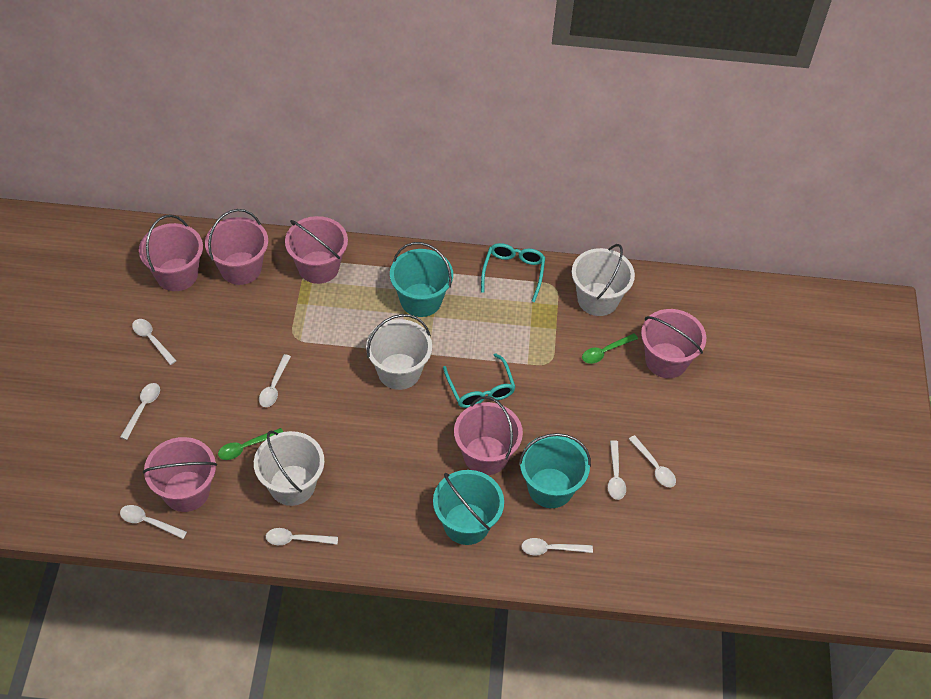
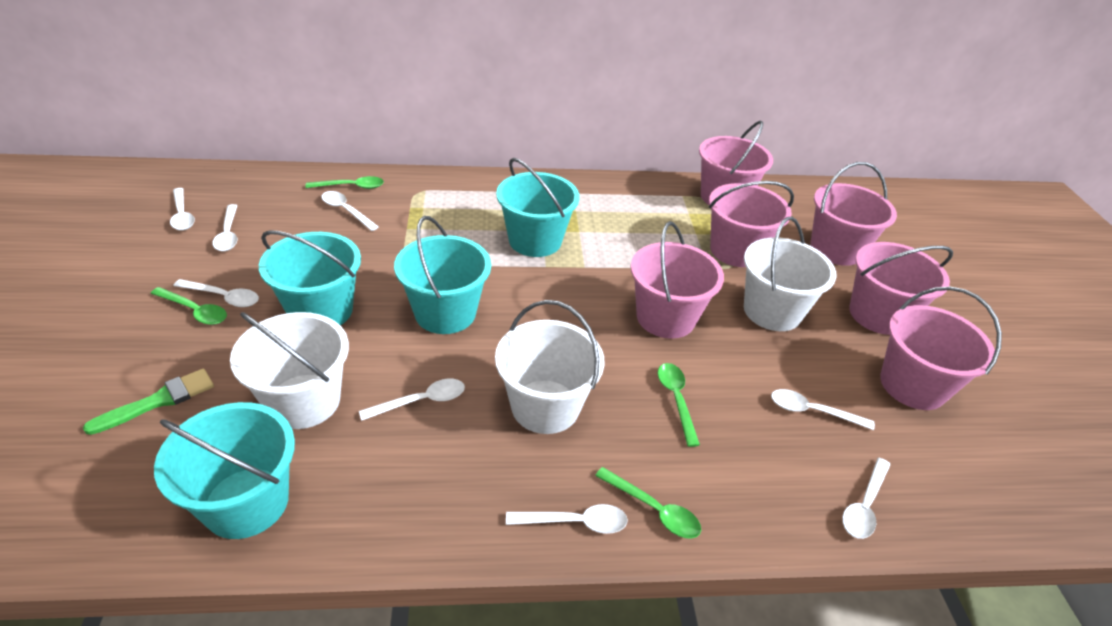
green brush: 0 -> 1
green spoon: 2 -> 4
turquoise bucket: 3 -> 4
turquoise glasses: 2 -> 0

